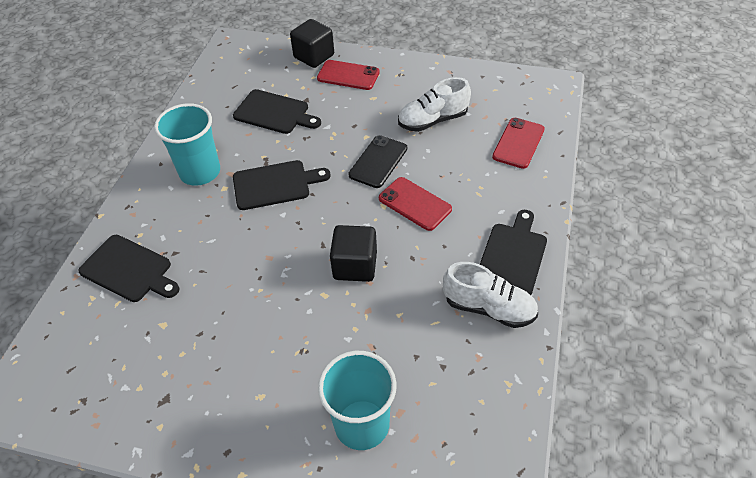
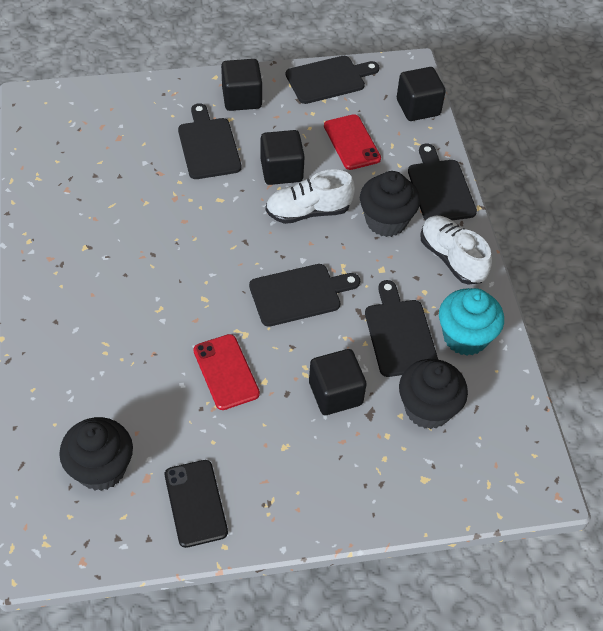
black cube: 2 -> 4
black cupcake: 0 -> 3
black cutting board: 4 -> 5
red phone: 3 -> 2
turquoise cup: 2 -> 0
turquoise cupcake: 0 -> 1

